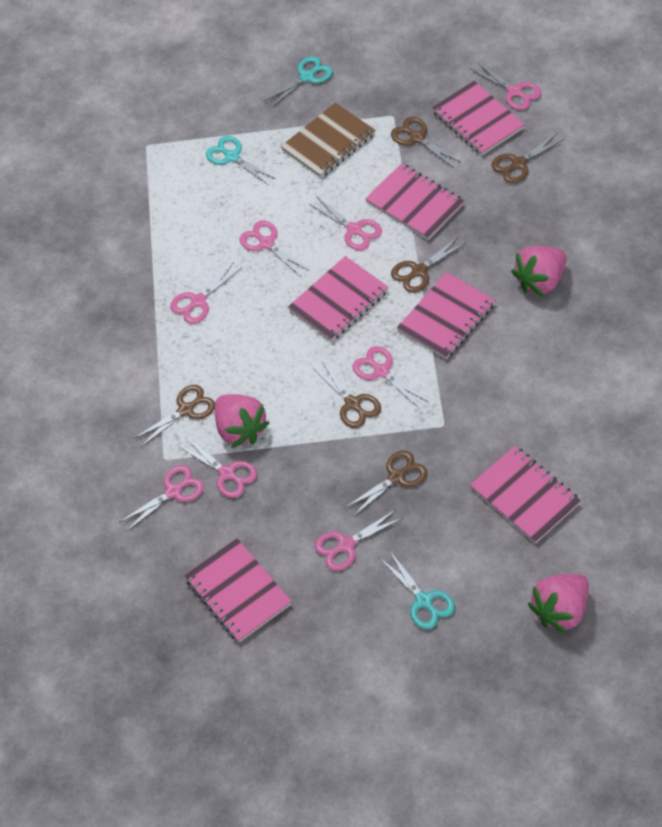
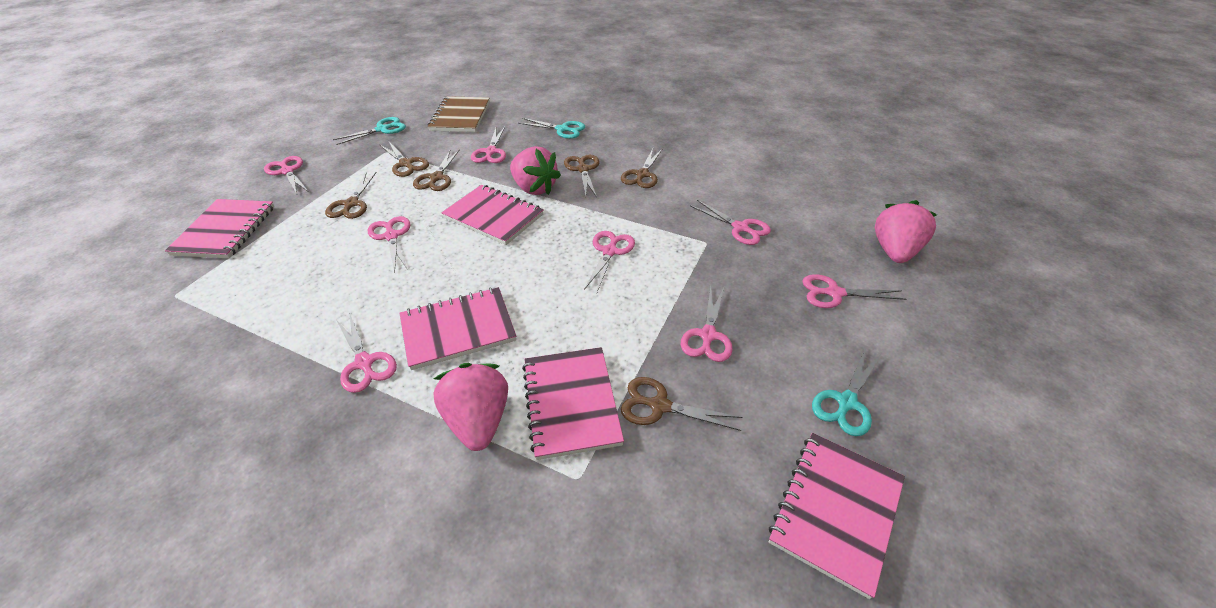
pink notebook: 6 -> 5

